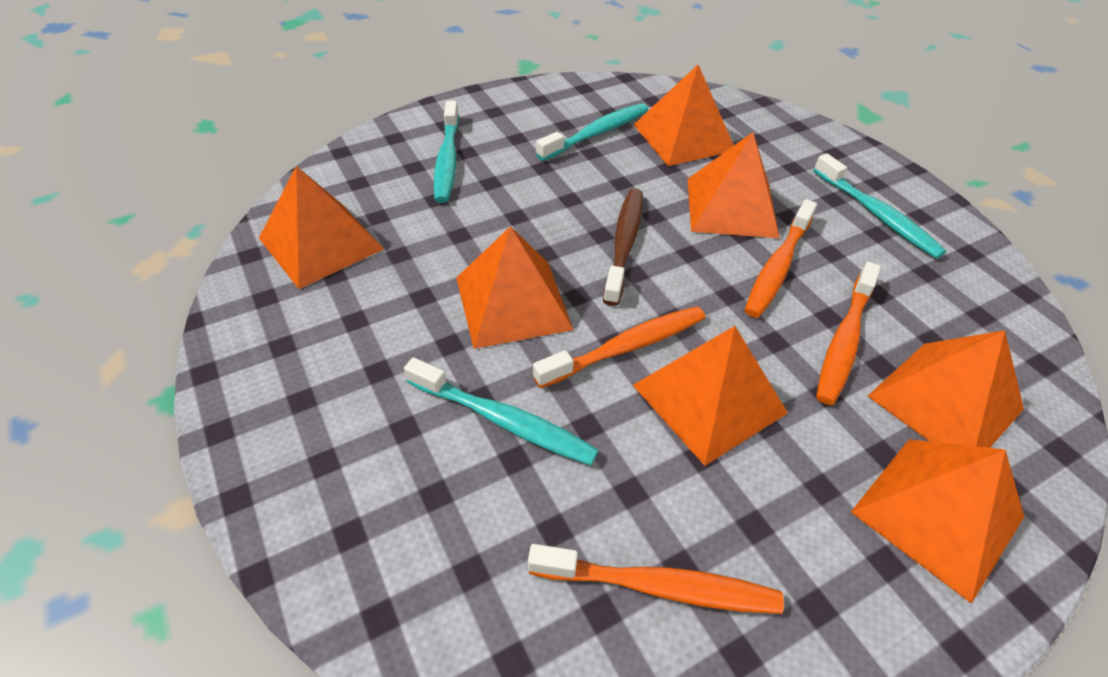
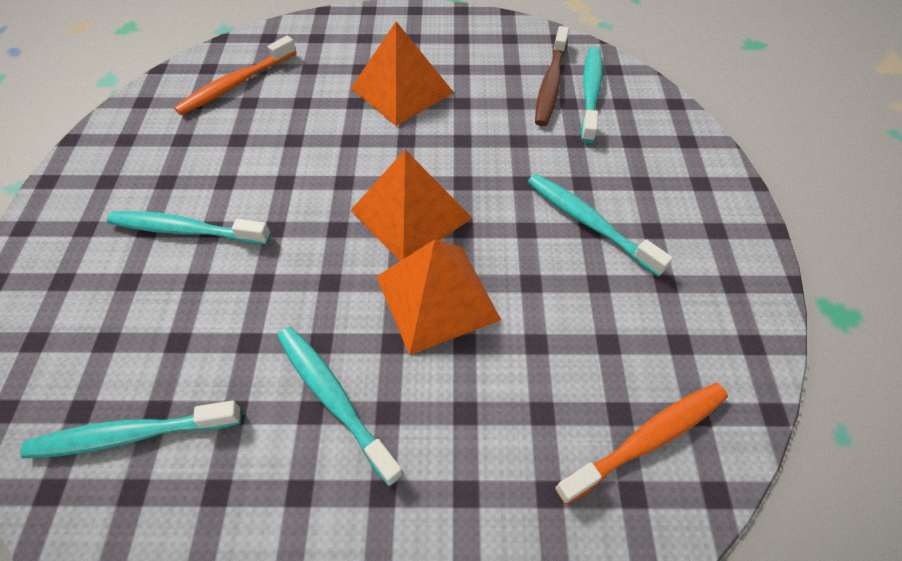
orange pyramid: 7 -> 3
orange toothbrush: 4 -> 2
turquoise toothbrush: 4 -> 5

